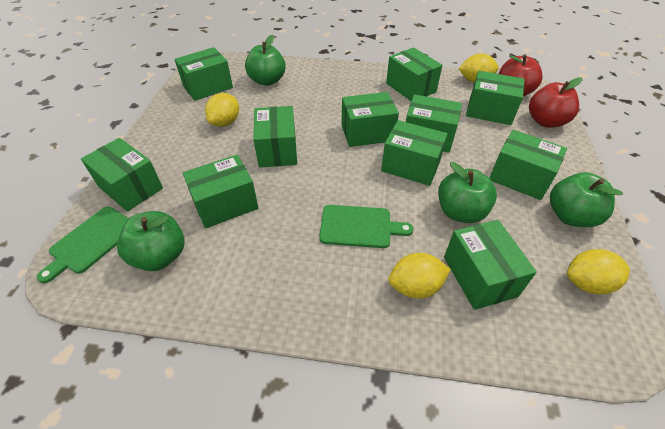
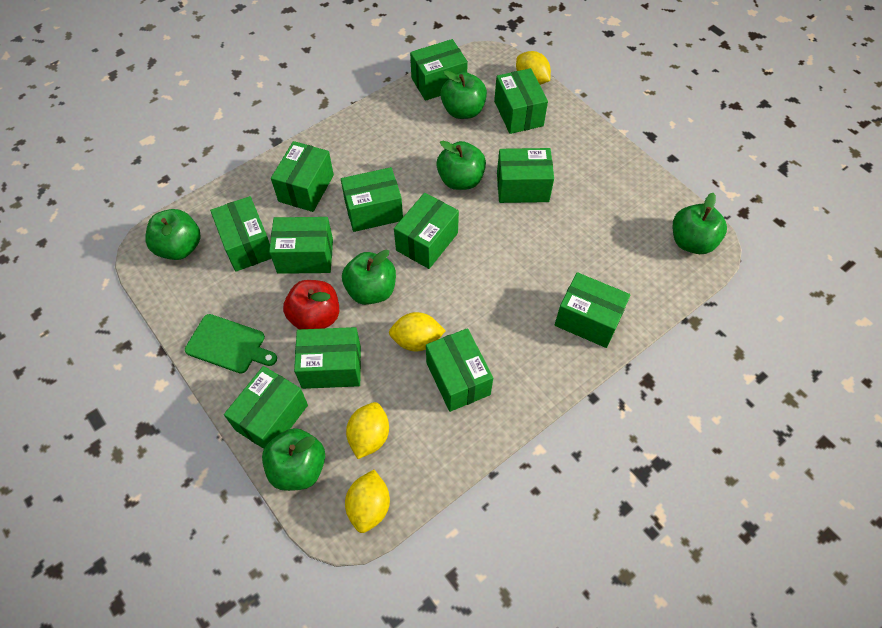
green apple: 4 -> 6
green box: 11 -> 12
green cutting board: 2 -> 1
red apple: 2 -> 1

